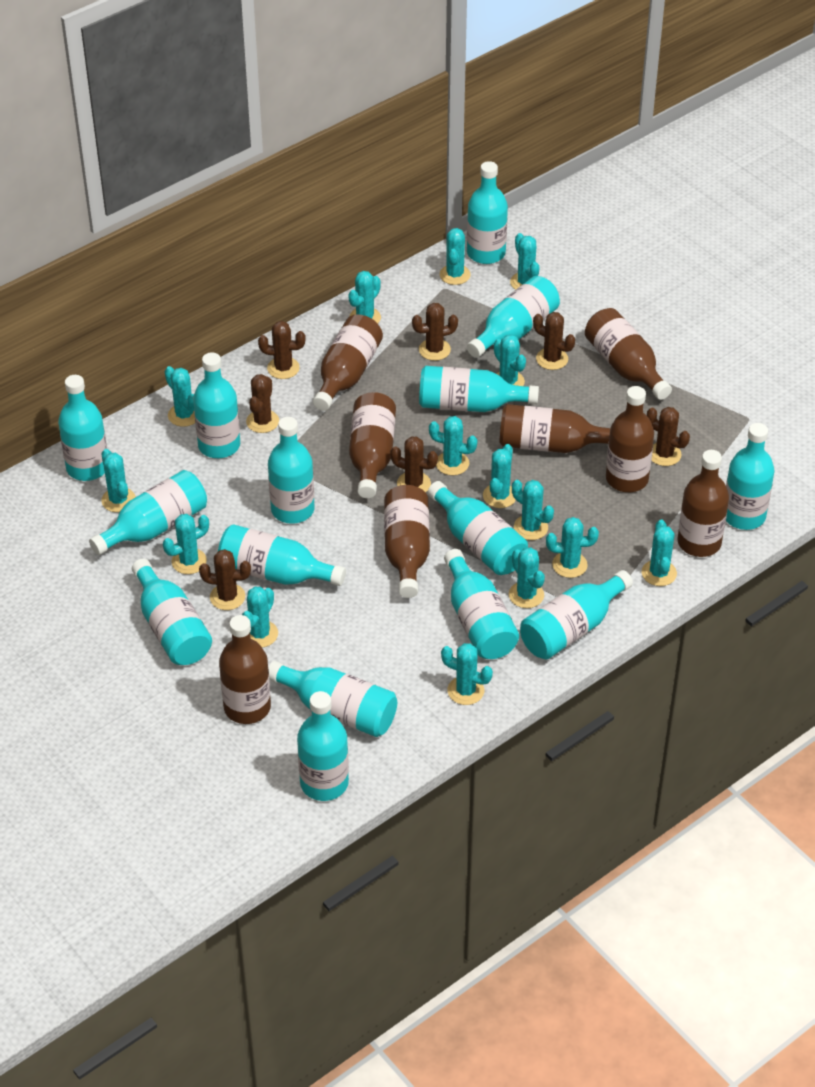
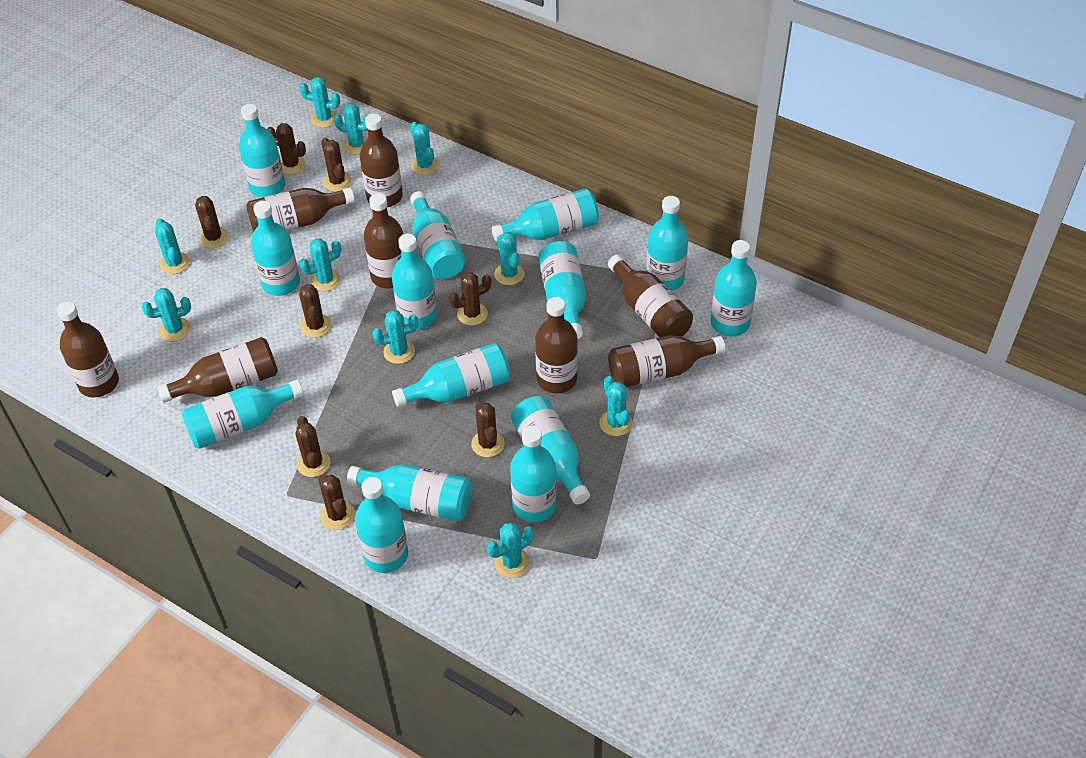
brown cactus: 7 -> 8
turquoise bottle: 15 -> 14
turquoise cactus: 15 -> 10

